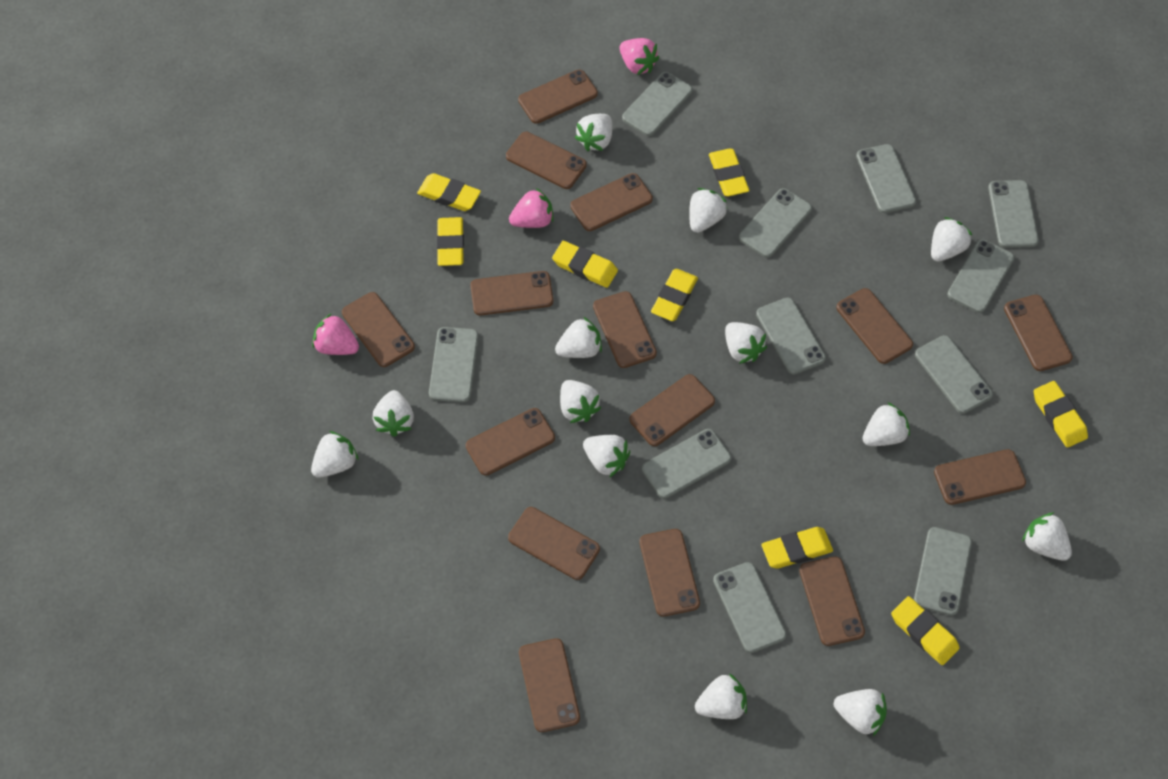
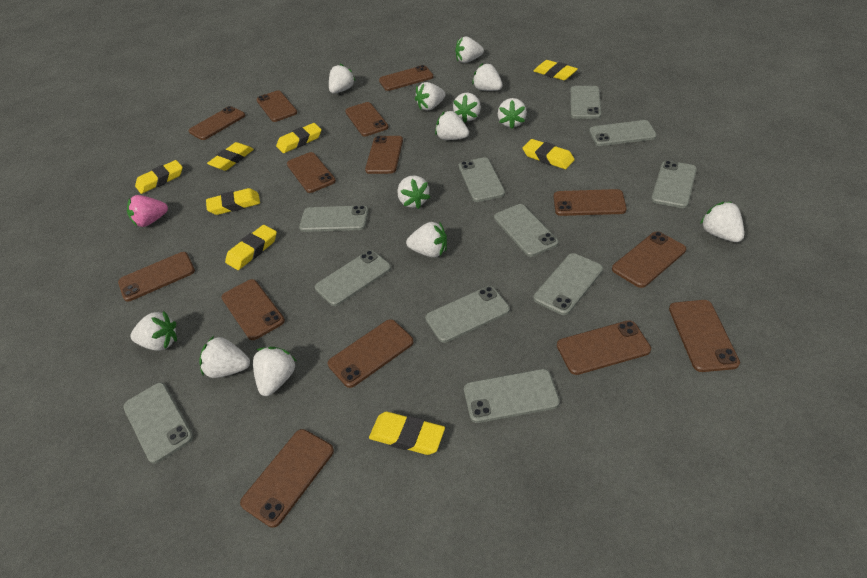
brown phone: 15 -> 14
pink strawberry: 3 -> 1

